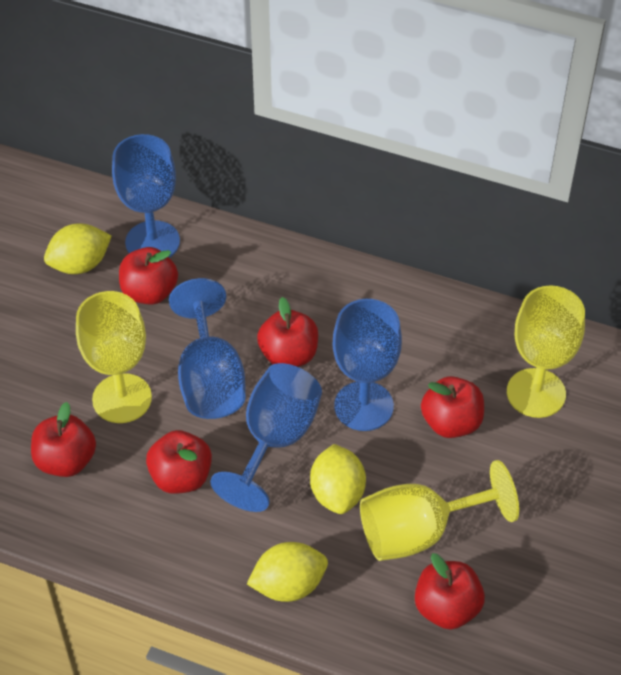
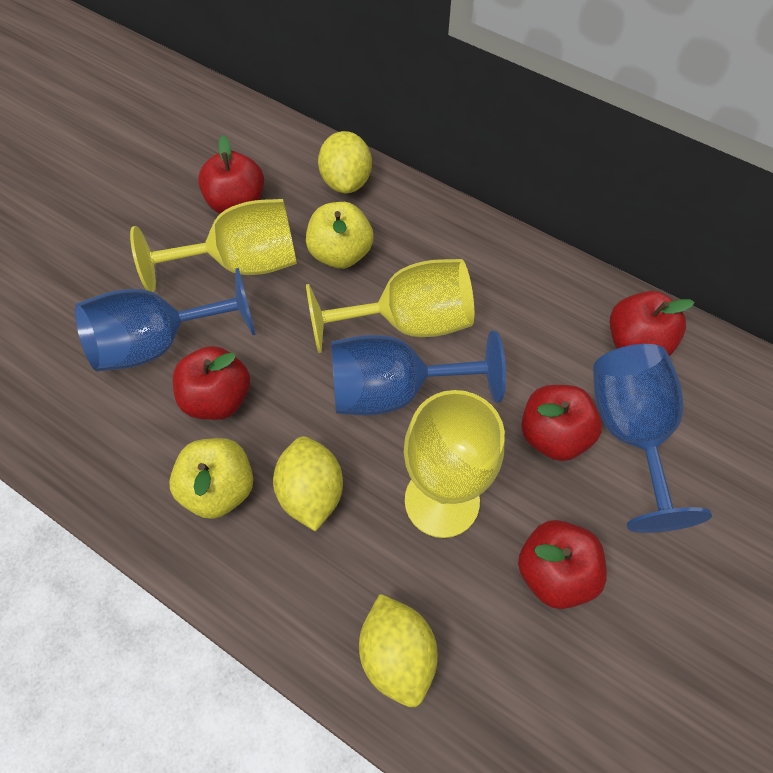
blue goblet: 4 -> 3
red apple: 6 -> 5
yellow apple: 0 -> 2

